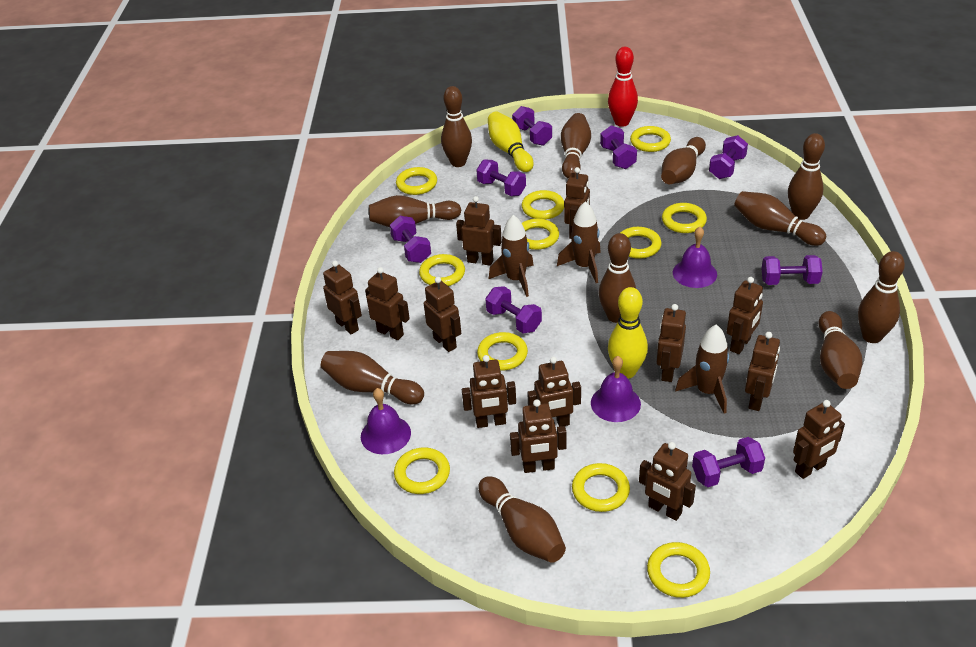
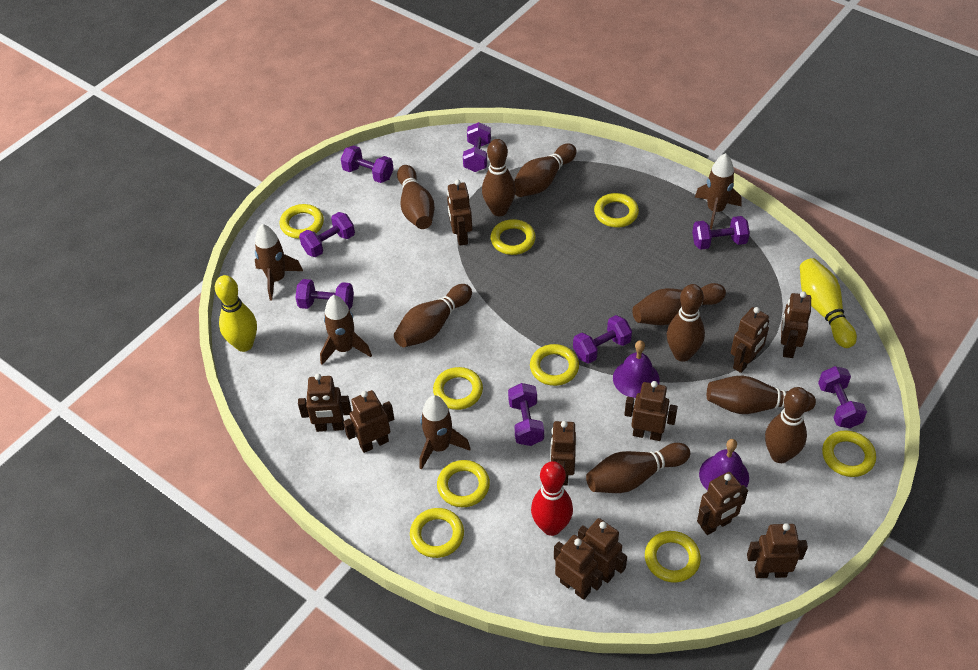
brown bowling pin: 11 -> 9
brown robot: 13 -> 11
brown rocket: 3 -> 4
purple bell: 3 -> 2
yellow ring: 11 -> 9

